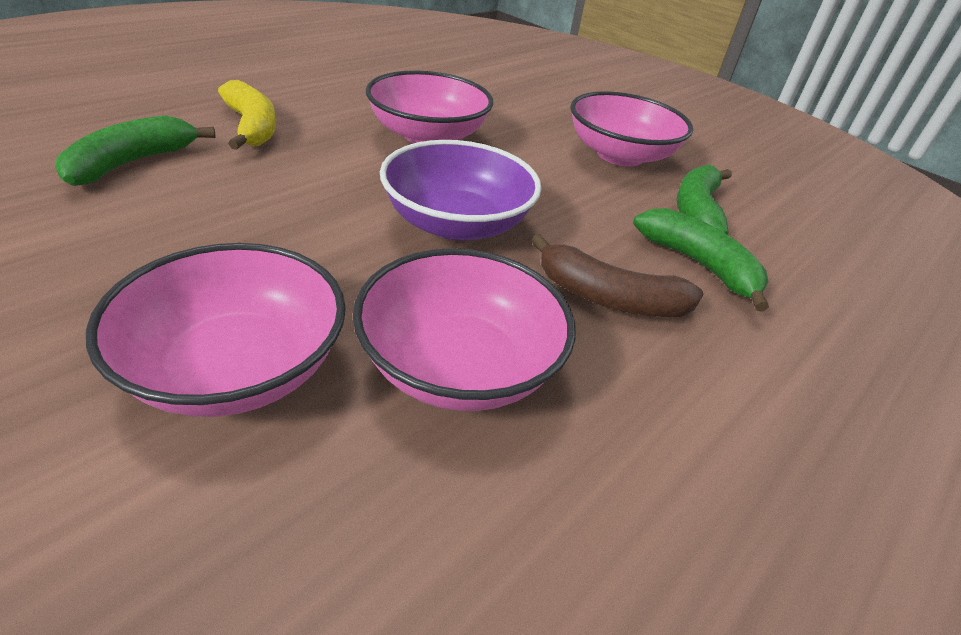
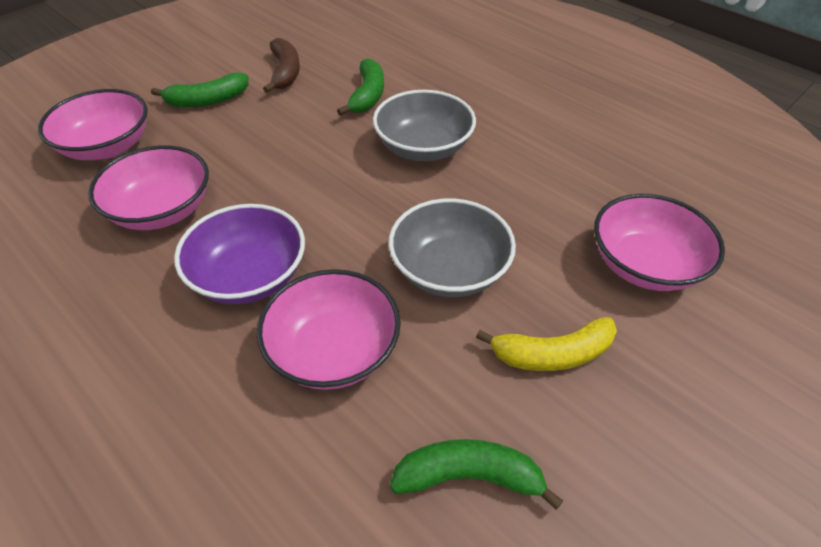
grey bowl: 0 -> 2

